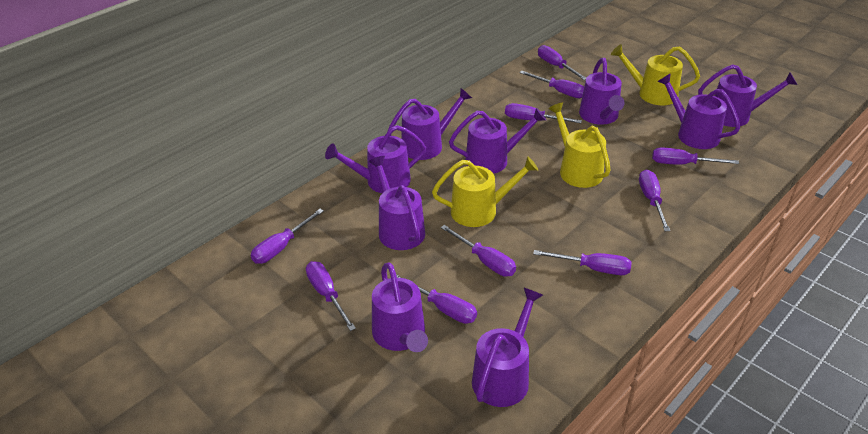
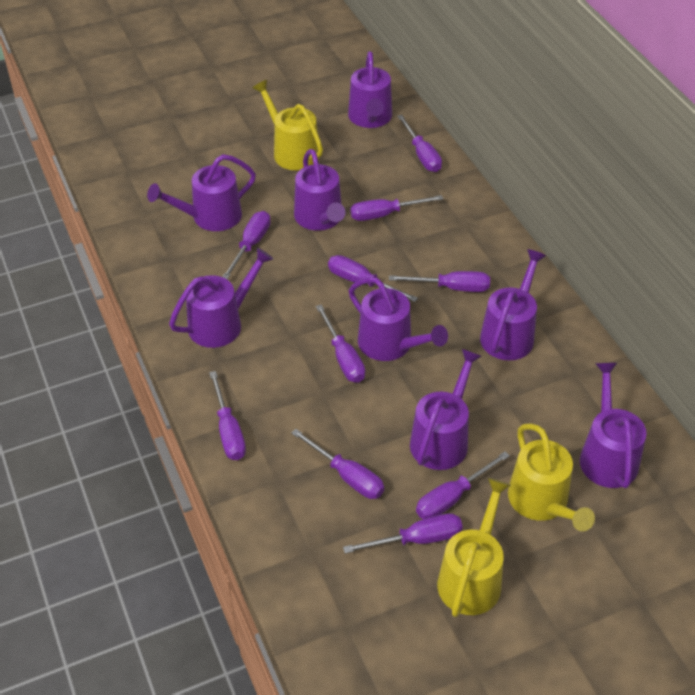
purple watering can: 9 -> 8

